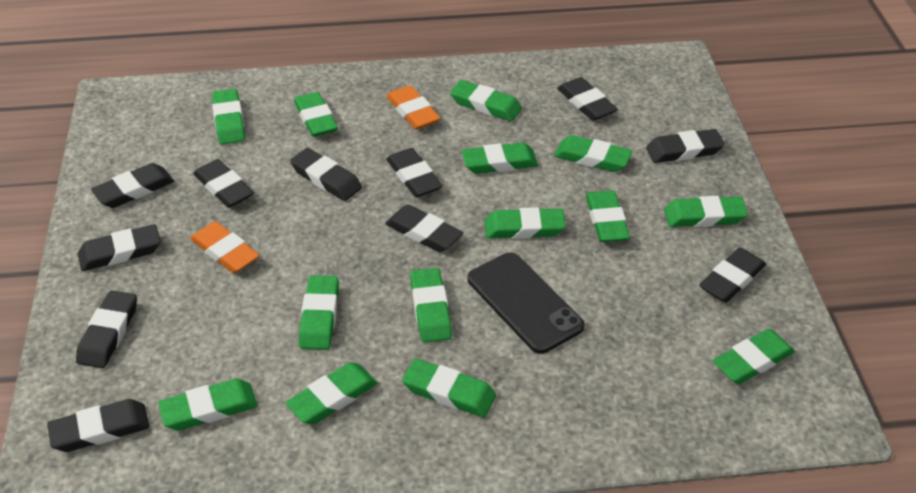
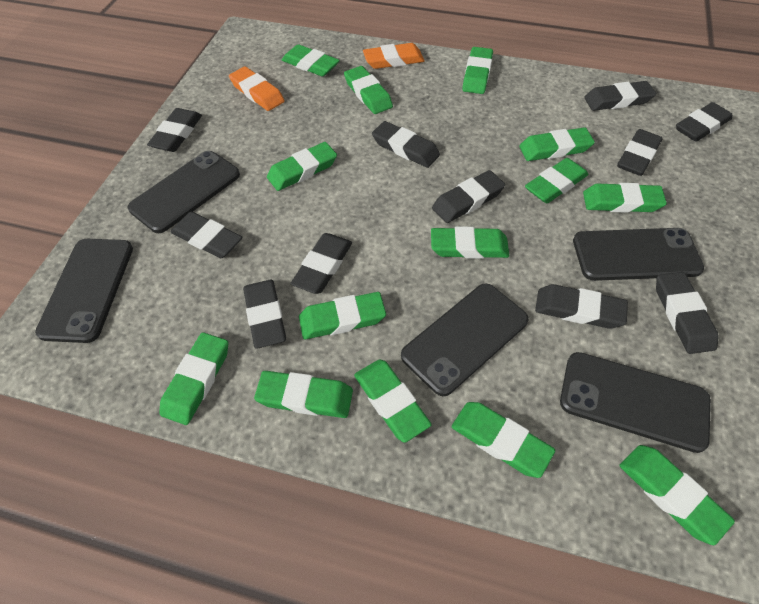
black phone: 1 -> 5

